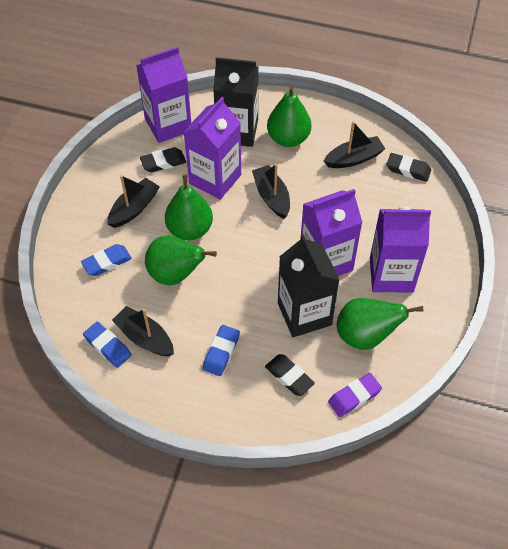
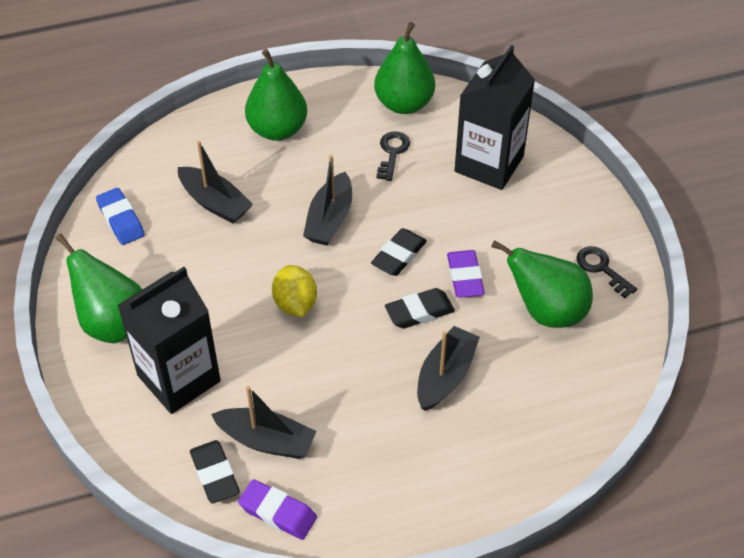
black key: 0 -> 2
blue eraser: 3 -> 1
purple carton: 4 -> 0
purple eraser: 1 -> 2
yellow lemon: 0 -> 1

